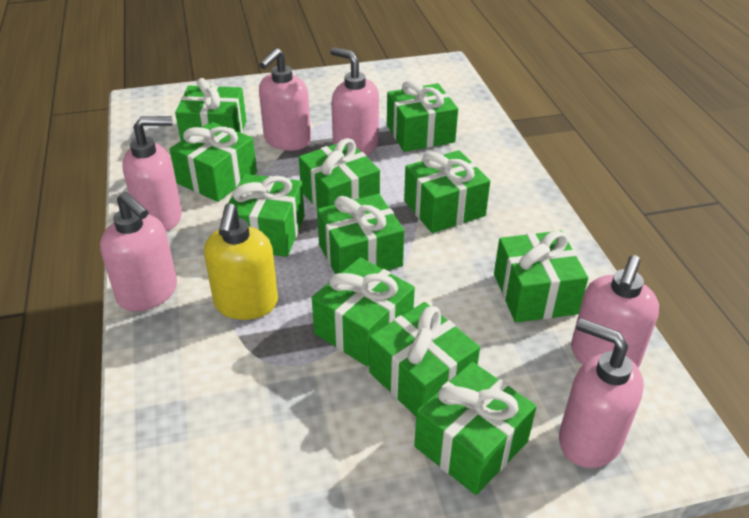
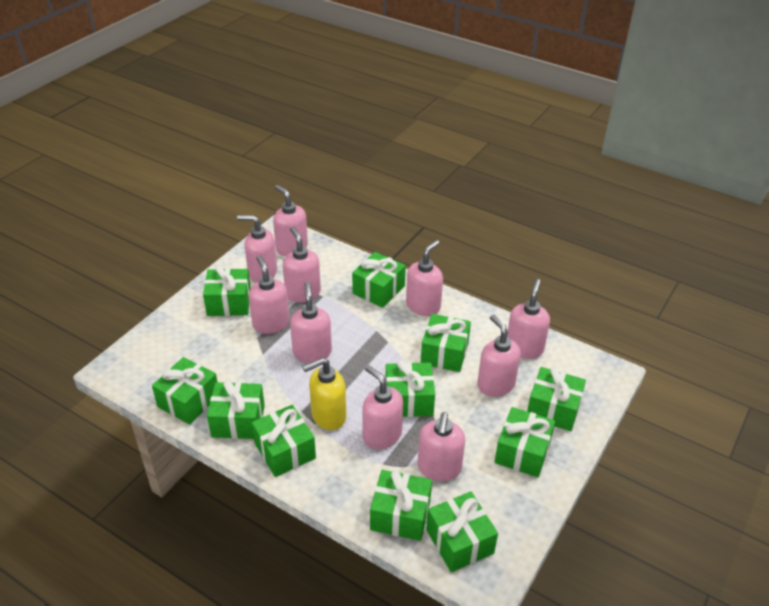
pink soap dispenser: 6 -> 10

